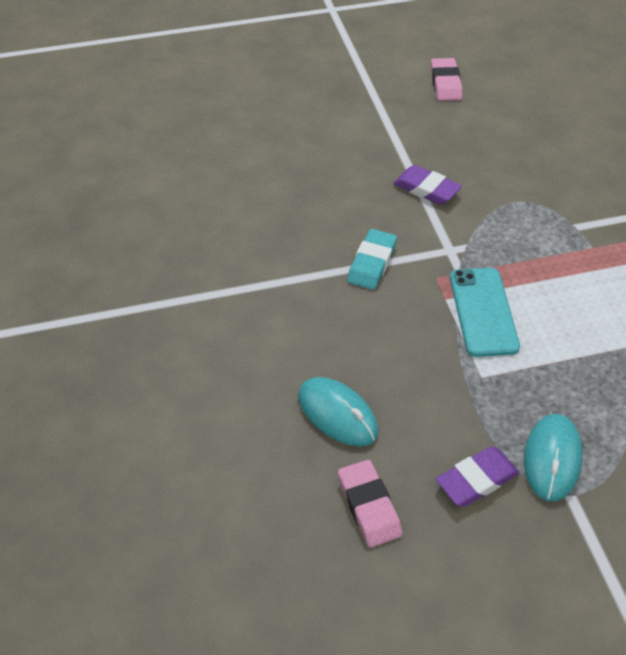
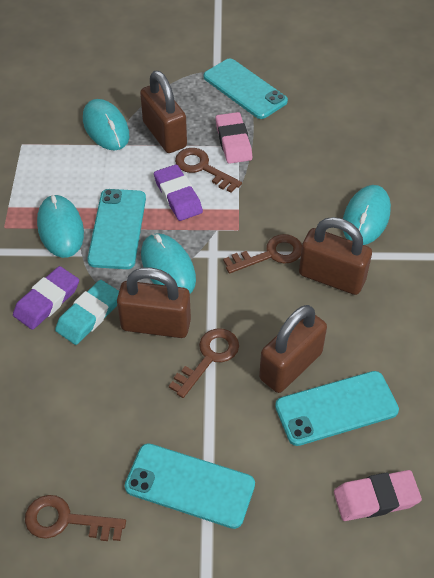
brown key: 0 -> 4
brown padlock: 0 -> 4
turquoise mouse: 2 -> 4
turquoise phone: 1 -> 4

